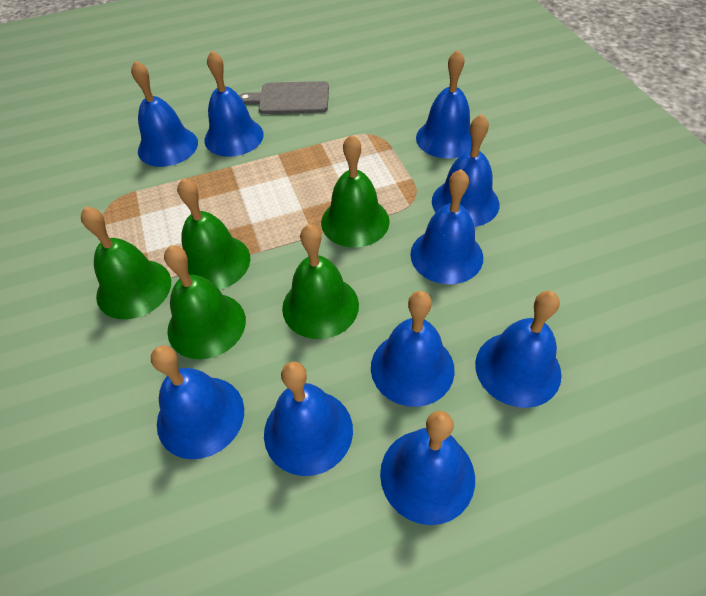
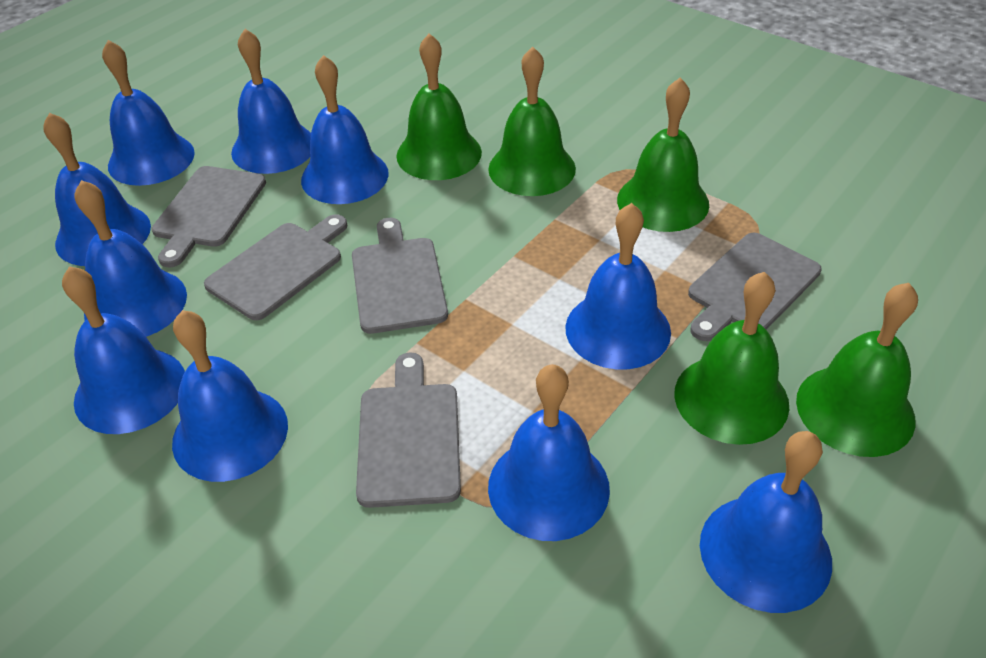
grey cutting board: 1 -> 5

